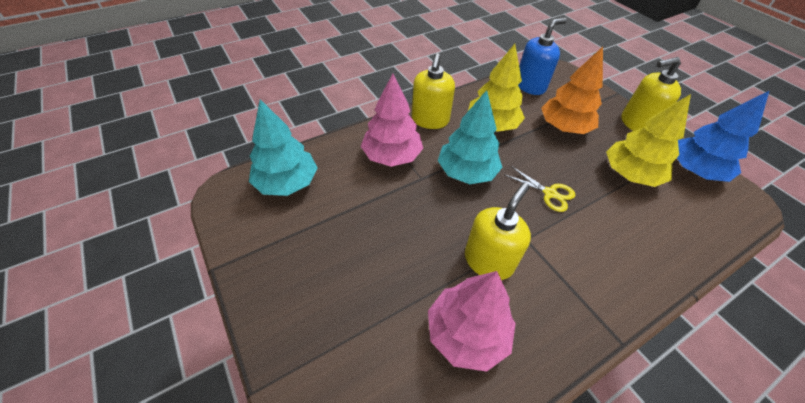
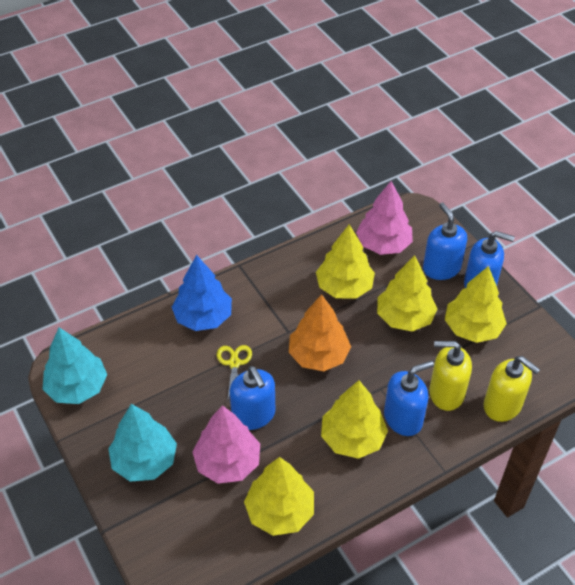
blue soap dispenser: 1 -> 4
yellow soap dispenser: 3 -> 2
yellow tree: 2 -> 5

